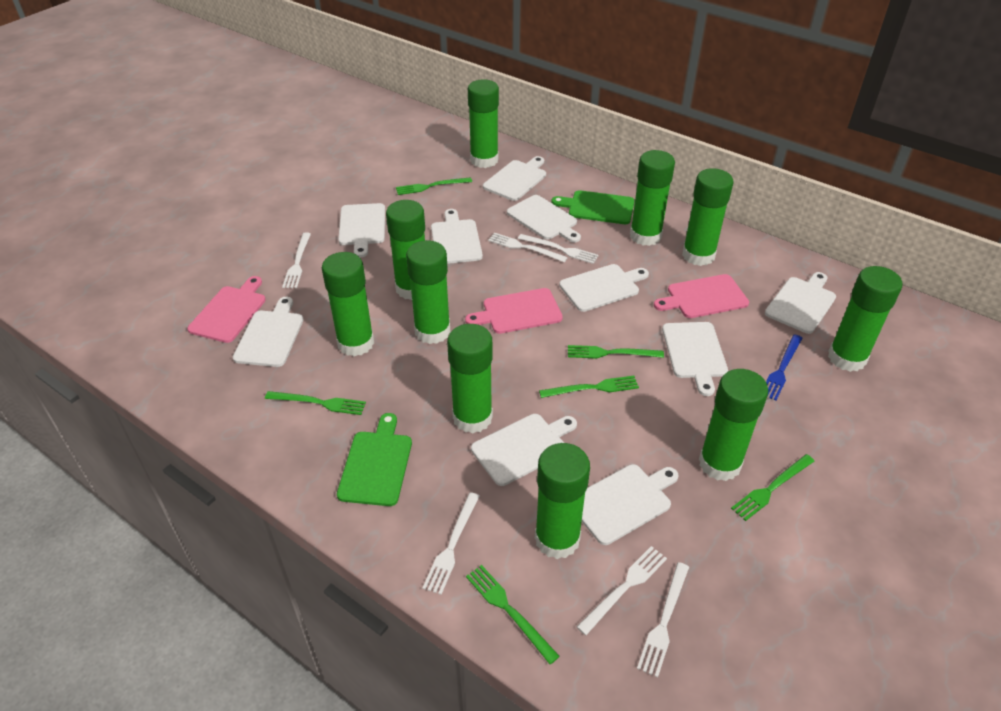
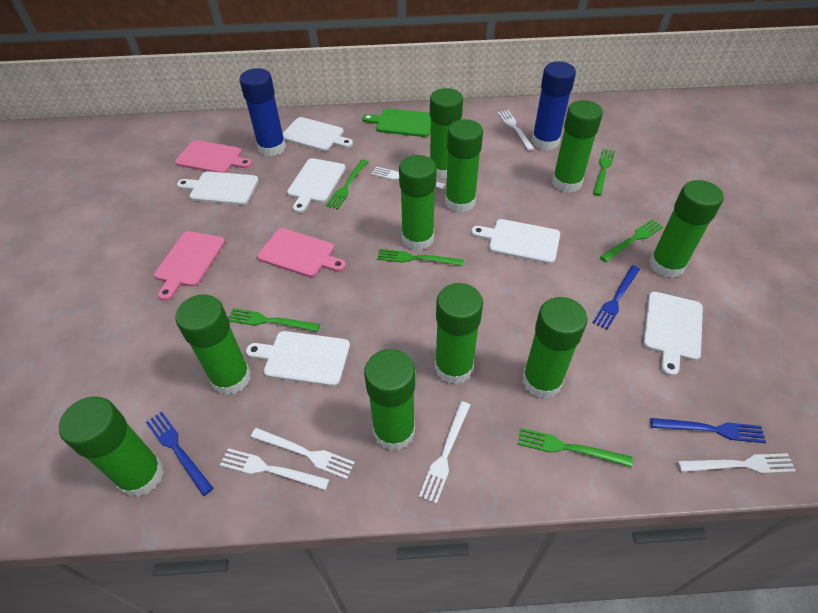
blue fork: 1 -> 3
blue glue stick: 0 -> 2
green cutting board: 2 -> 1
white cutting board: 10 -> 6

